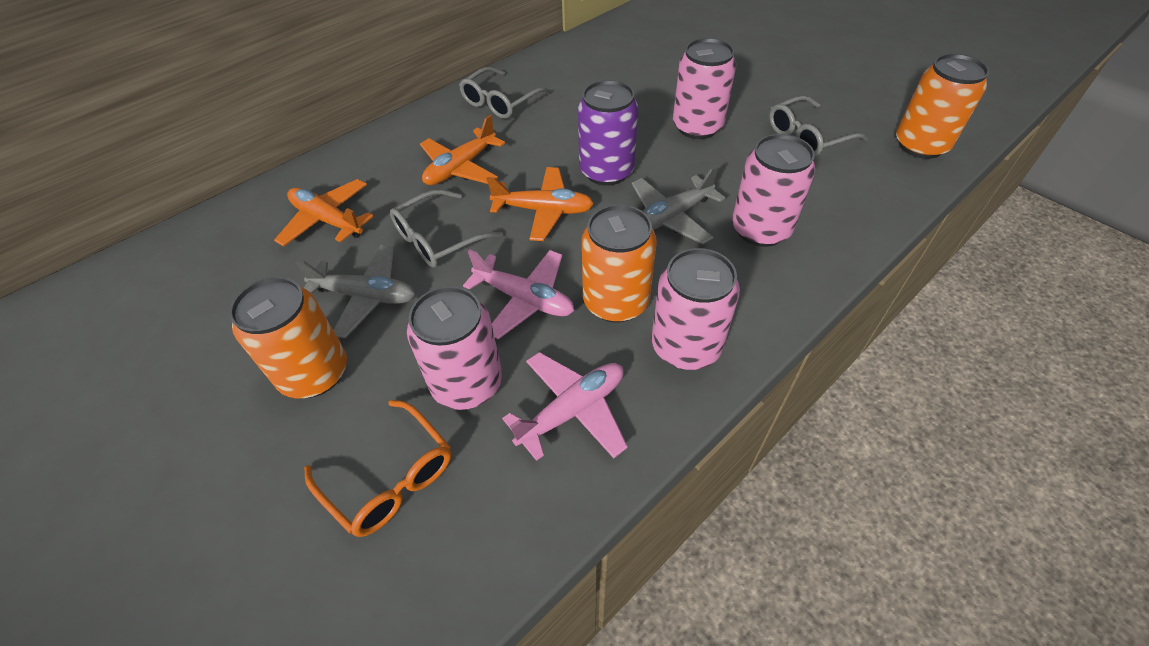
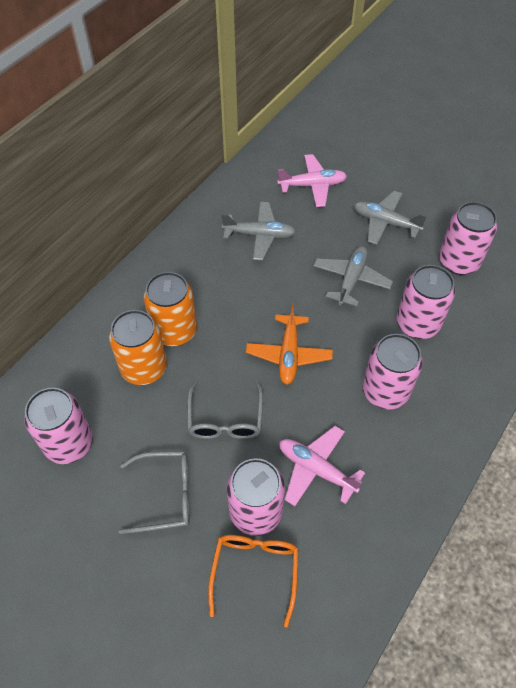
grey glasses: 3 -> 2
grey plane: 2 -> 3
orange can: 3 -> 2
orange plane: 3 -> 1
pink can: 4 -> 5
purple can: 1 -> 0

